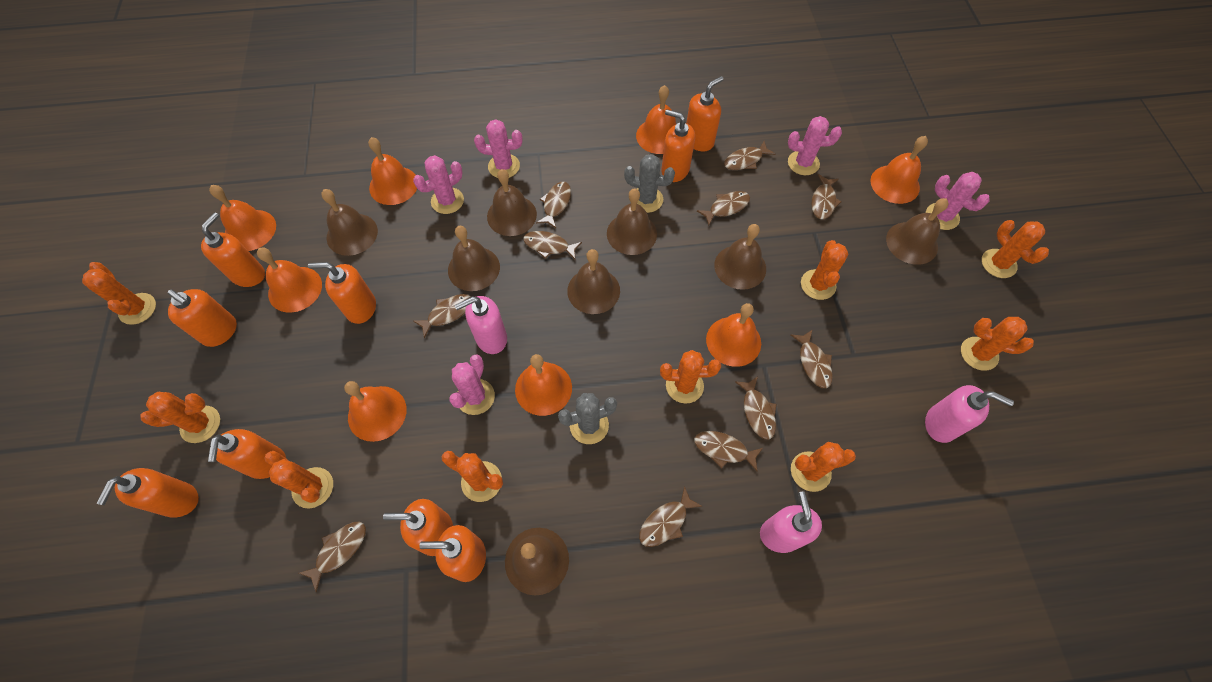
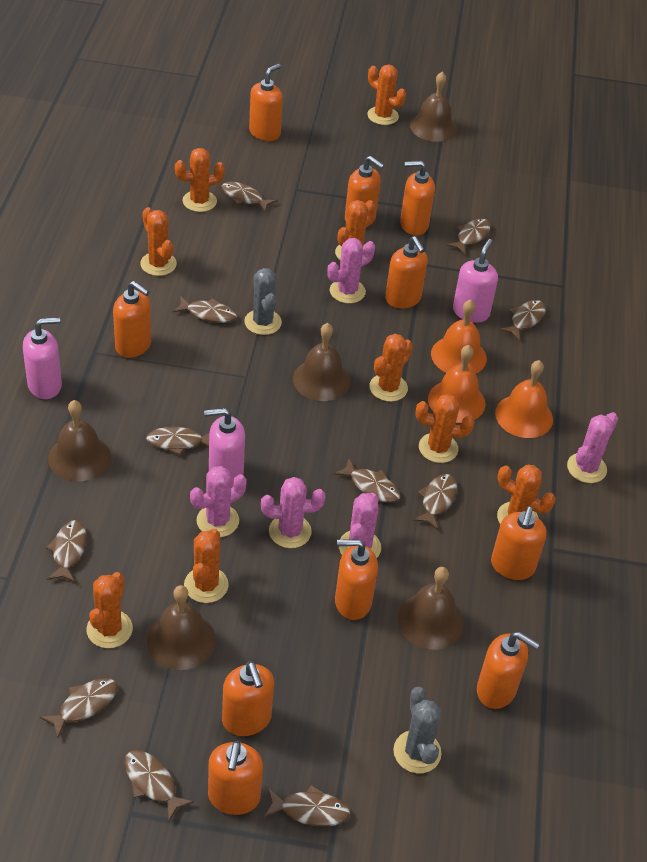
brown bell: 8 -> 5
orange bell: 8 -> 3
orange soap dispenser: 9 -> 10

